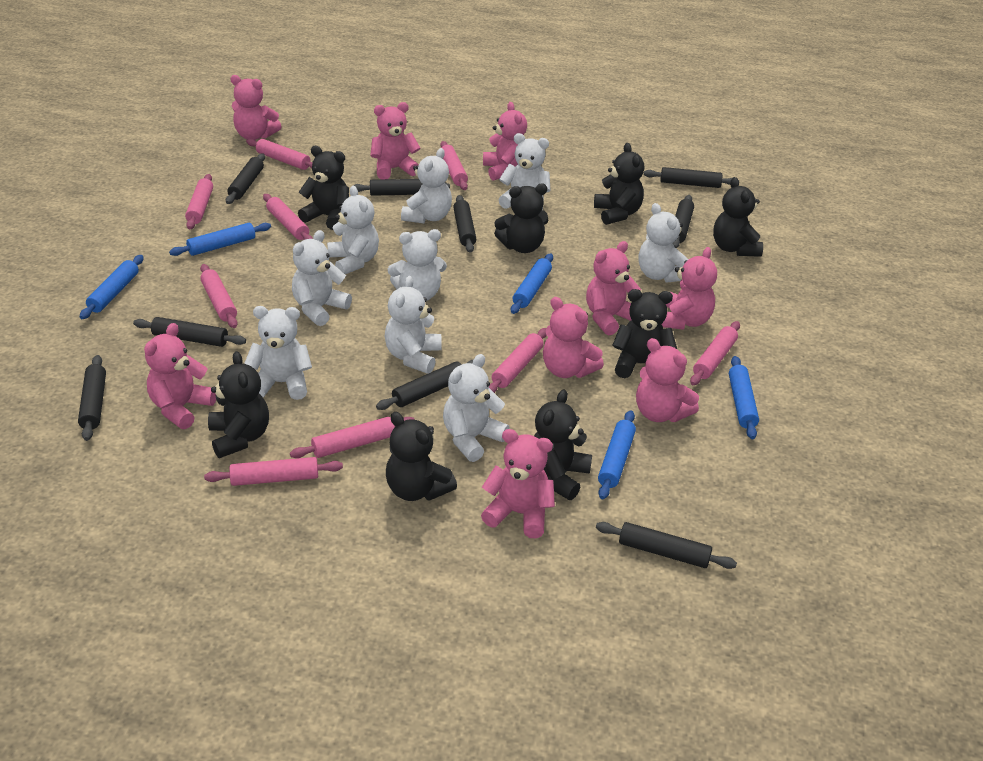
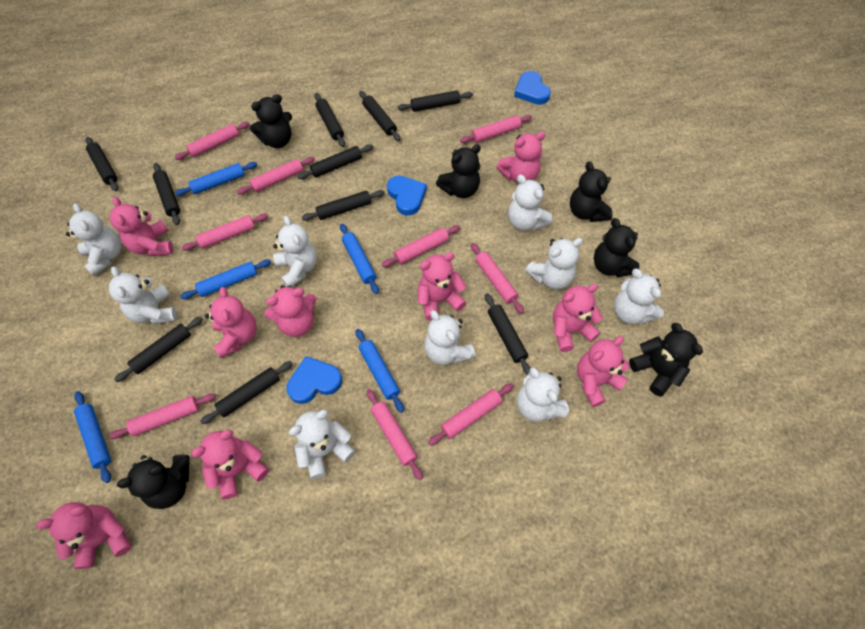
black rolling pin: 9 -> 10
black teddy bear: 8 -> 6
blue heart: 0 -> 3

